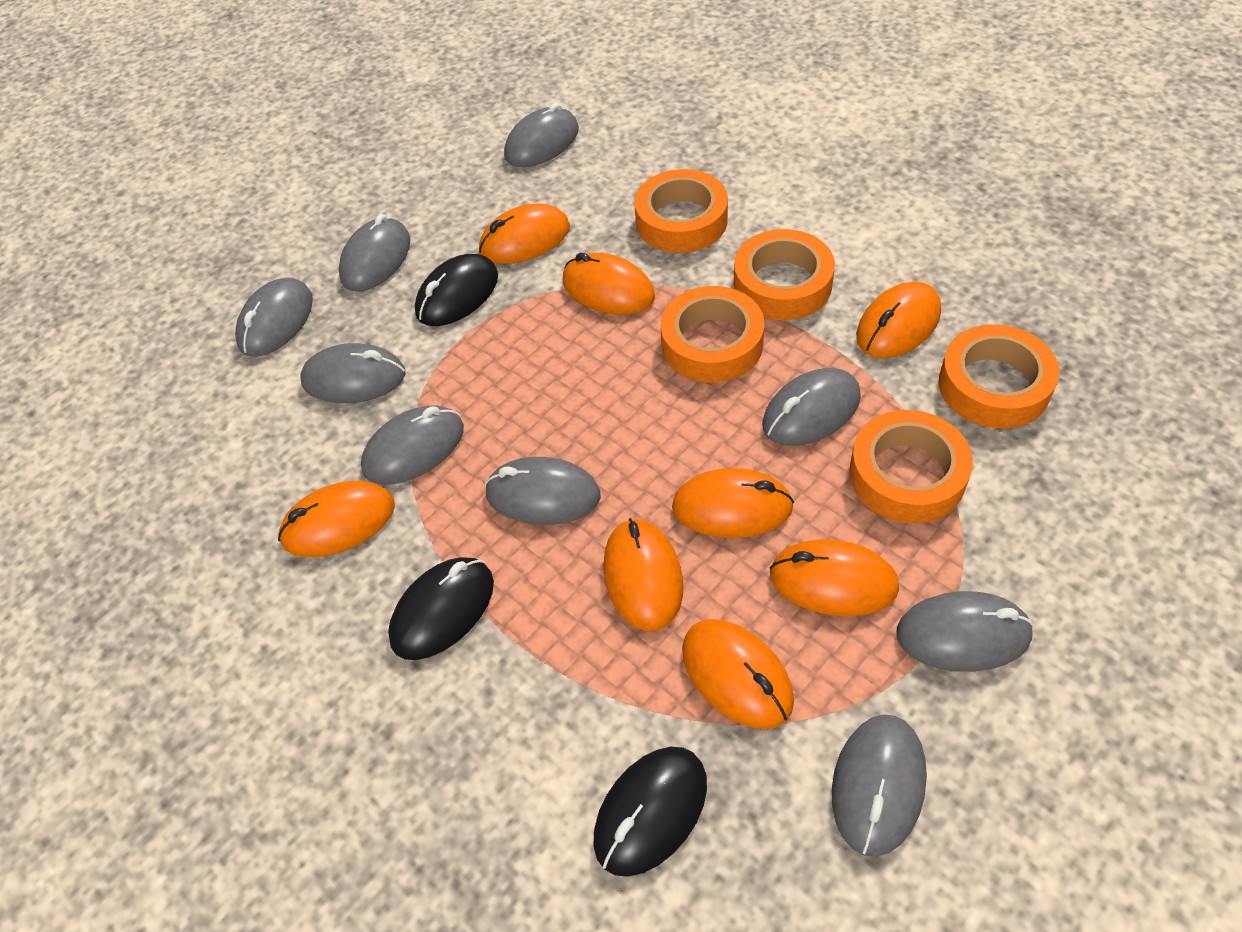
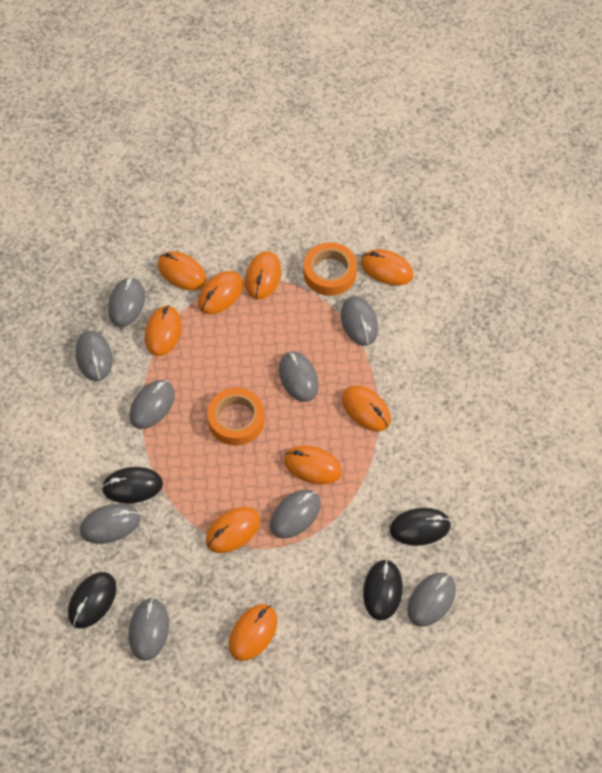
black mouse: 3 -> 4
orange mouse: 8 -> 9
orange tape: 5 -> 2

